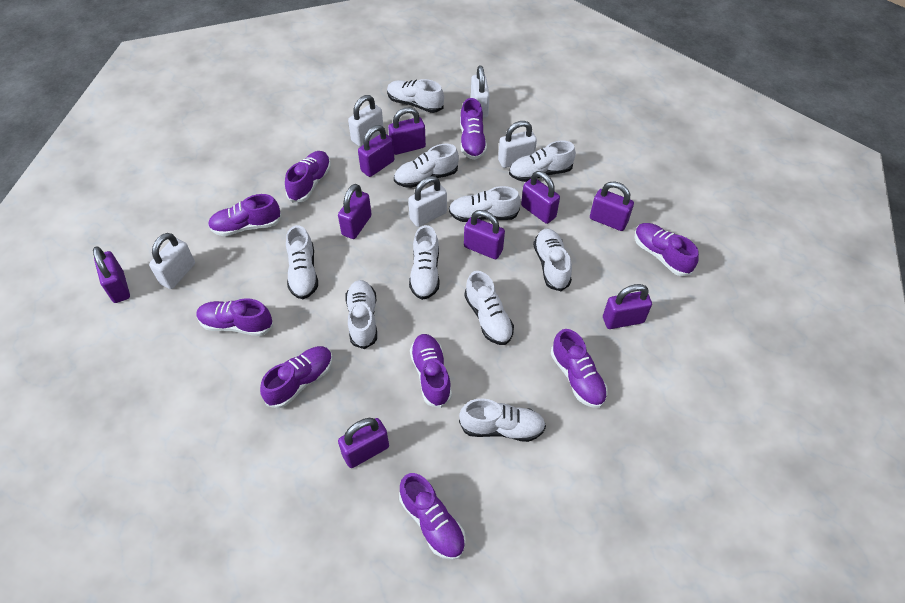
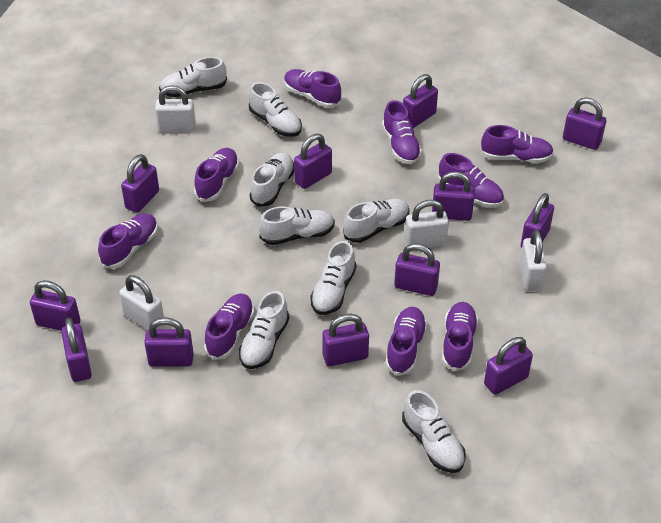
purple padlock: 9 -> 12
white padlock: 5 -> 4
white shoe: 10 -> 8

